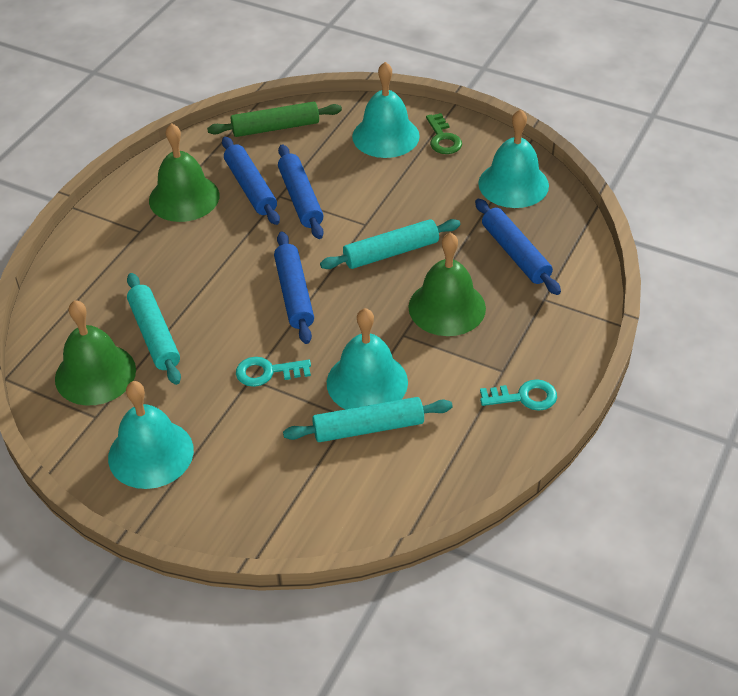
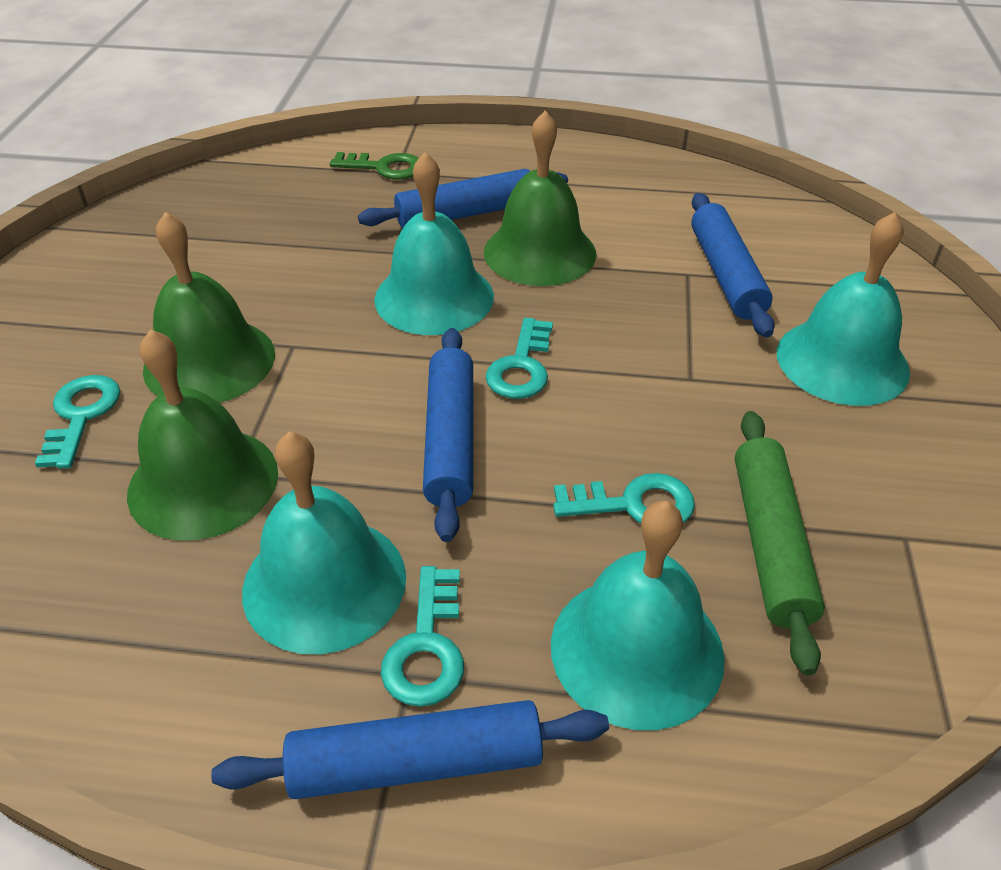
turquoise key: 2 -> 4
turquoise rolling pin: 3 -> 0

